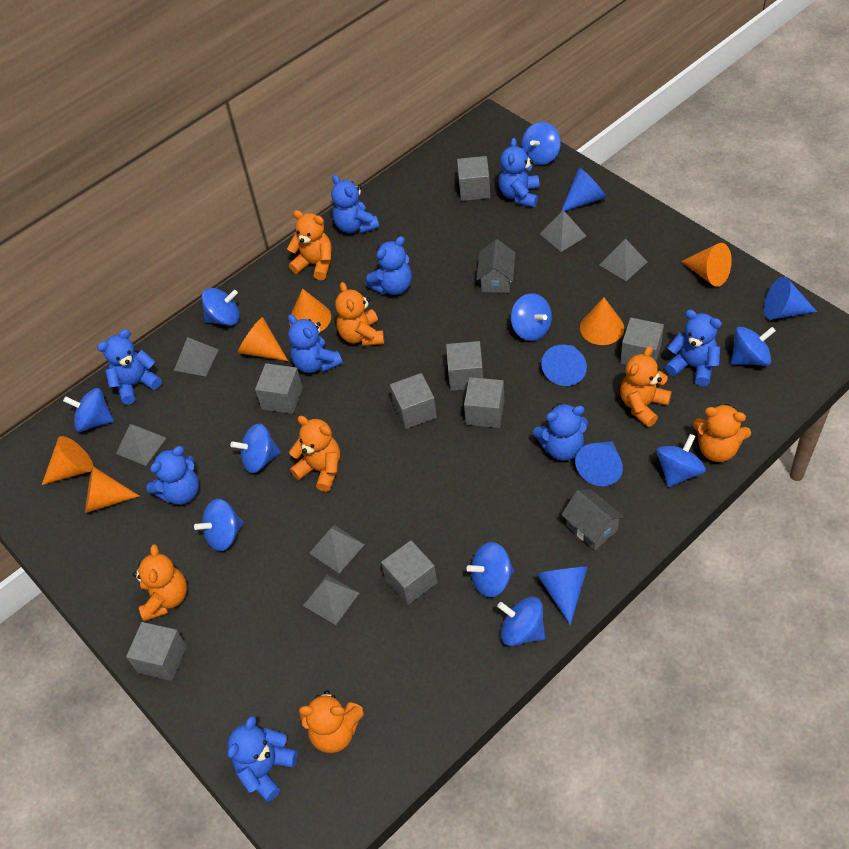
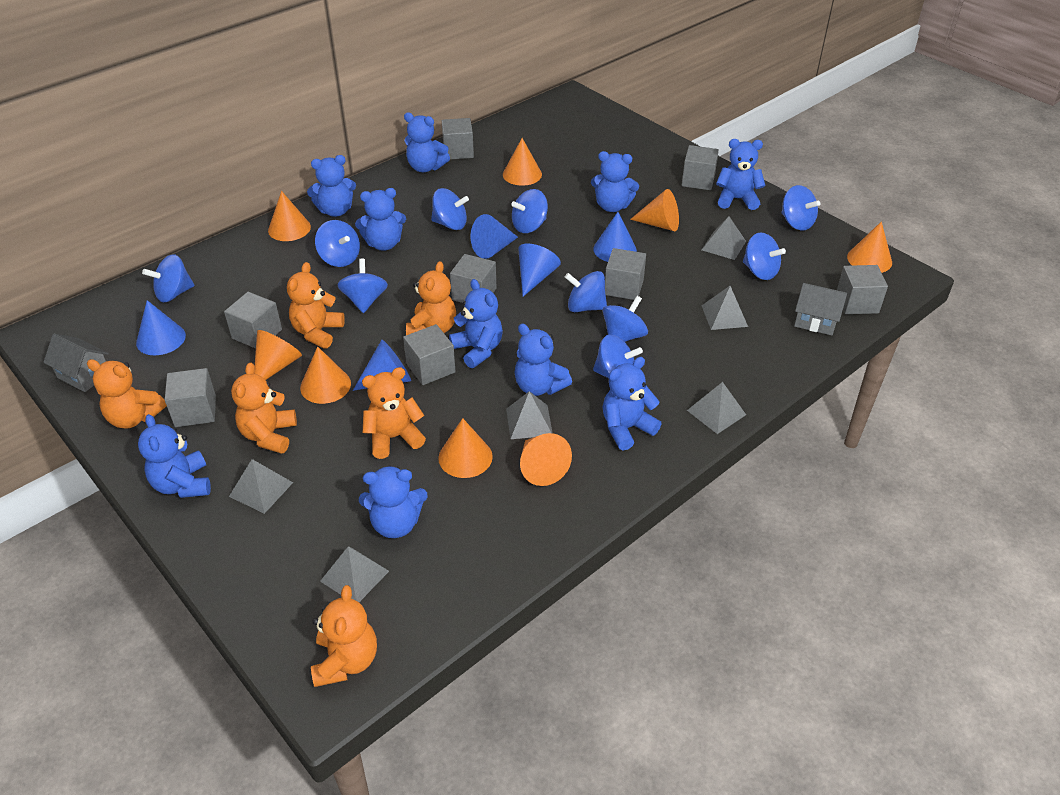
blue teddy bear: 9 -> 10
orange cone: 6 -> 8
orange teddy bear: 7 -> 6

